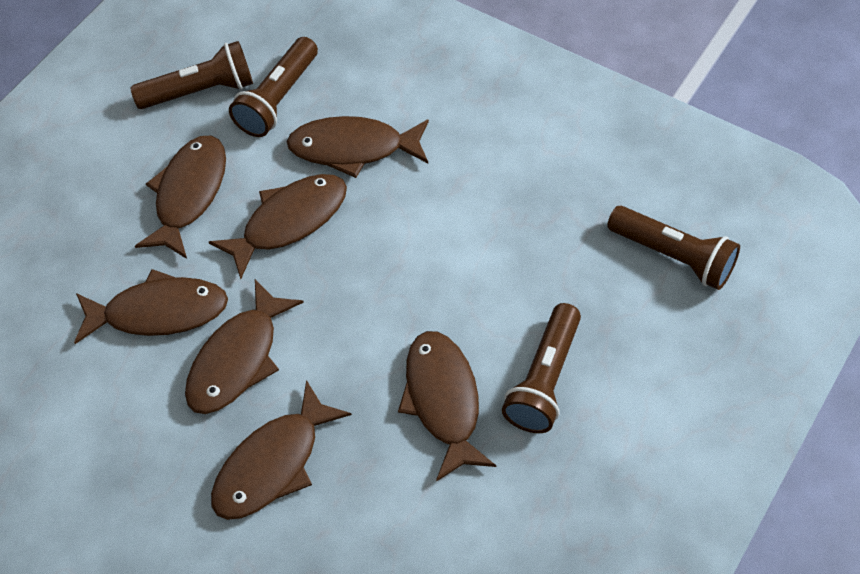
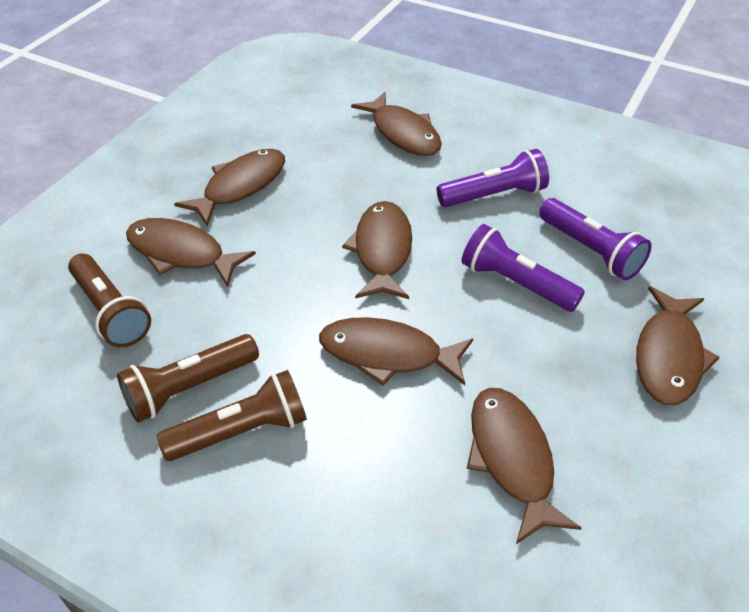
brown flashlight: 4 -> 3
purple flashlight: 0 -> 3

